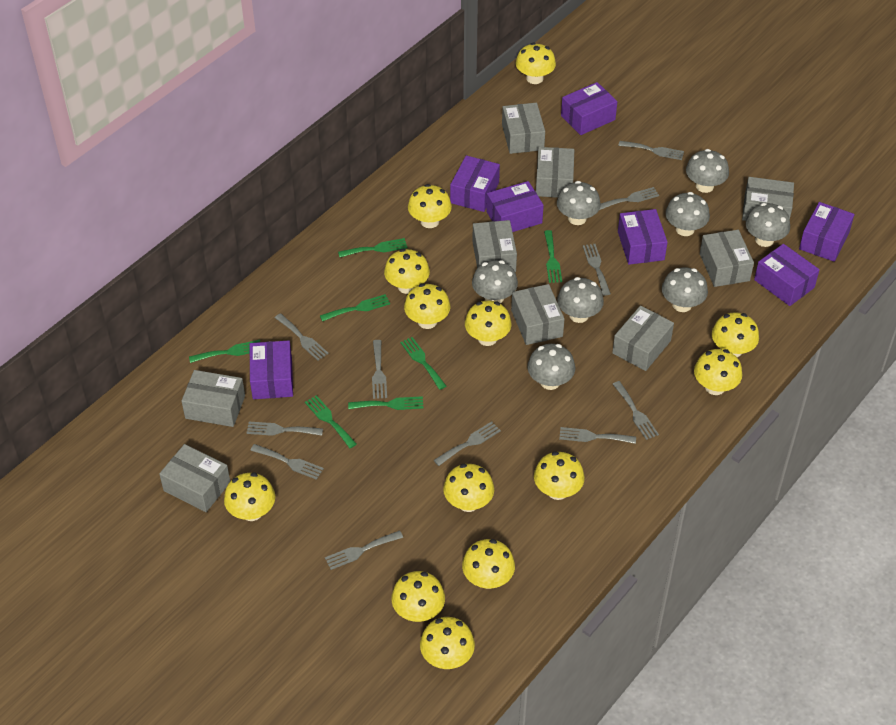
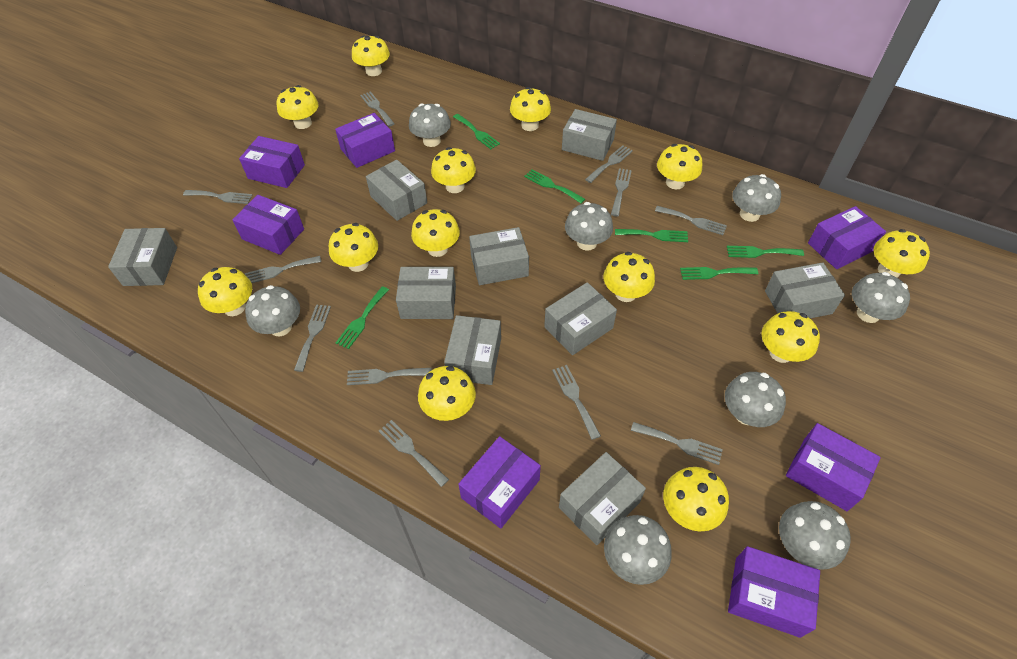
green fork: 7 -> 6

